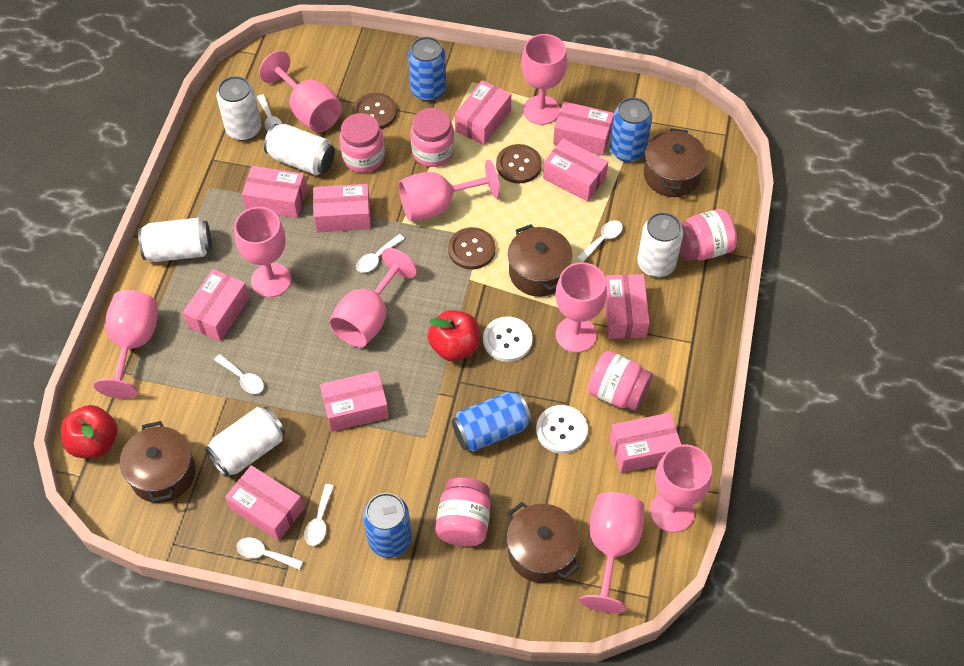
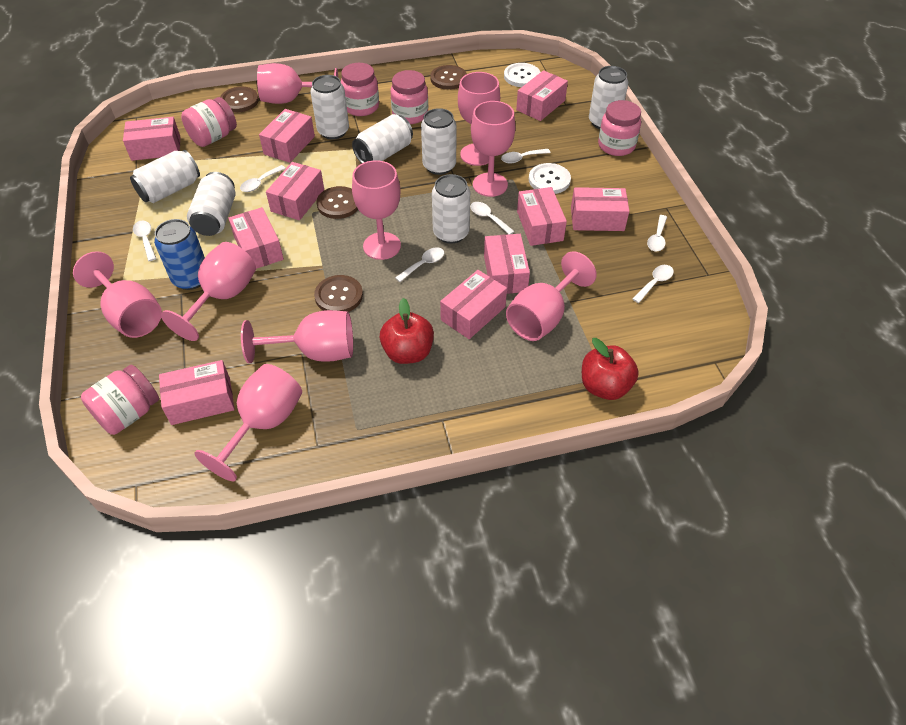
blue can: 4 -> 1
brown button: 3 -> 4
brown pot: 4 -> 0
white can: 5 -> 7
white spoon: 6 -> 7

